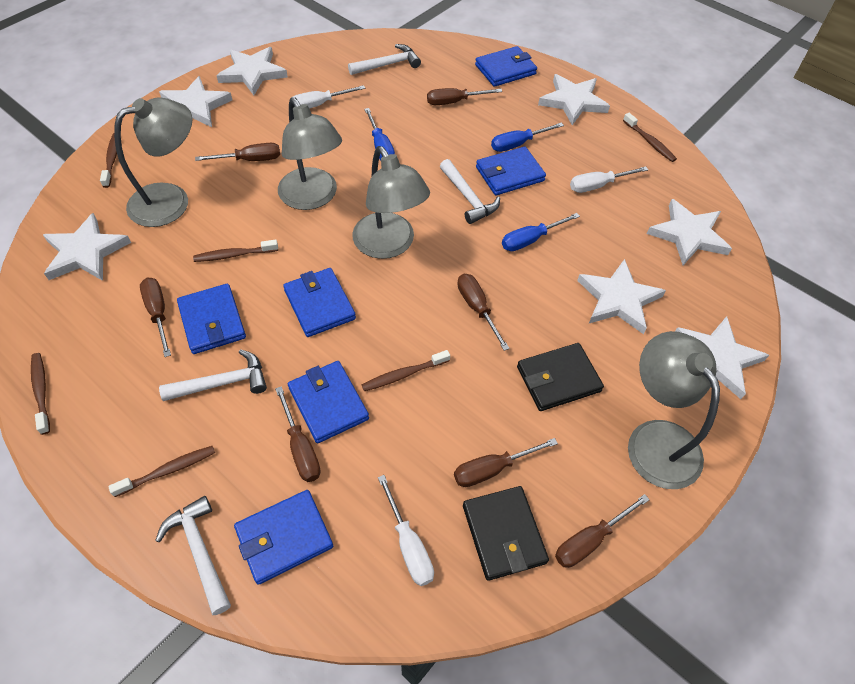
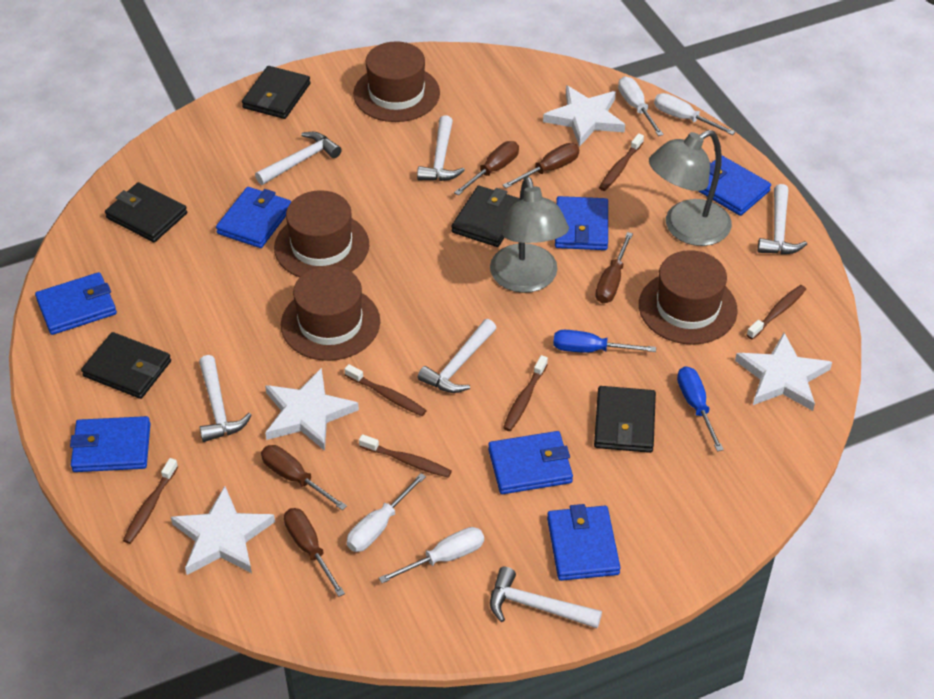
black wallet: 2 -> 5
blue screwdriver: 3 -> 2
blue wallet: 6 -> 7
brown hat: 0 -> 4
brown screwdriver: 7 -> 5
grey lamp: 4 -> 2
white hammer: 4 -> 6
white screwdriver: 3 -> 4
white star: 7 -> 4

